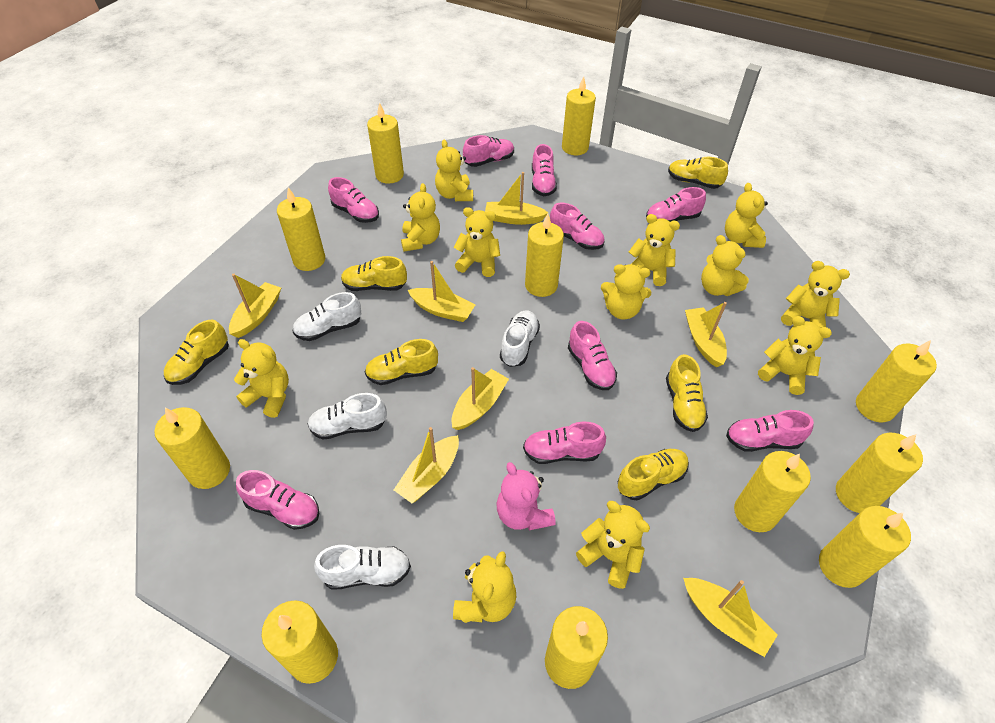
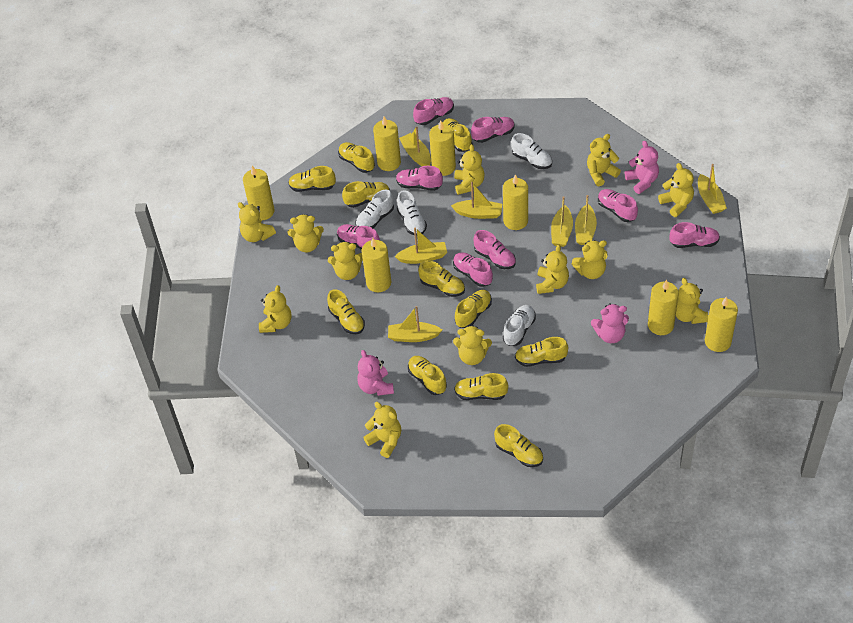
pink shoe: 9 -> 8
pink teddy bear: 1 -> 3
yellow candle: 11 -> 7
yellow shoe: 6 -> 11

